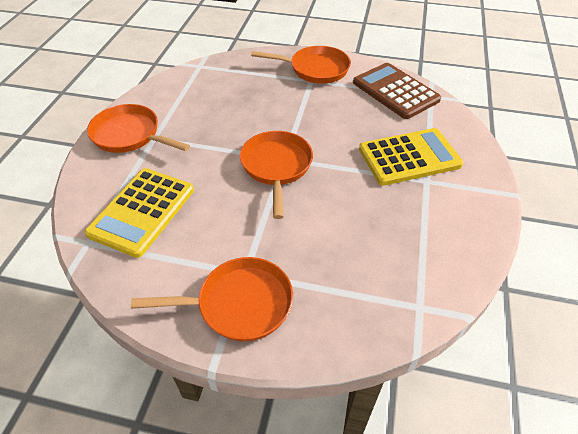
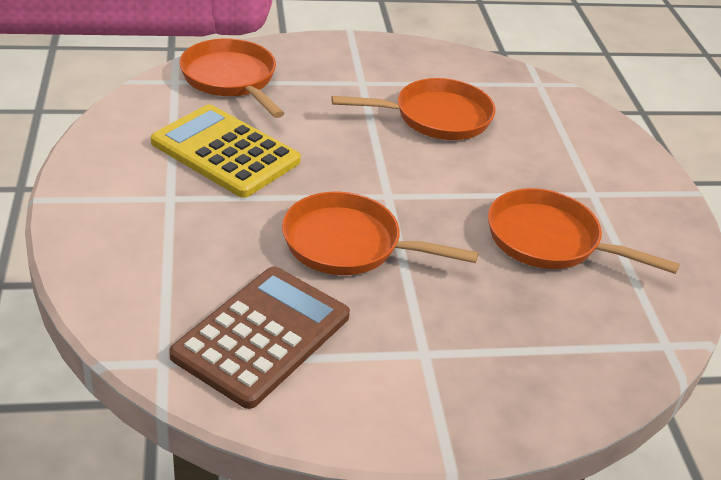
yellow calculator: 2 -> 1

